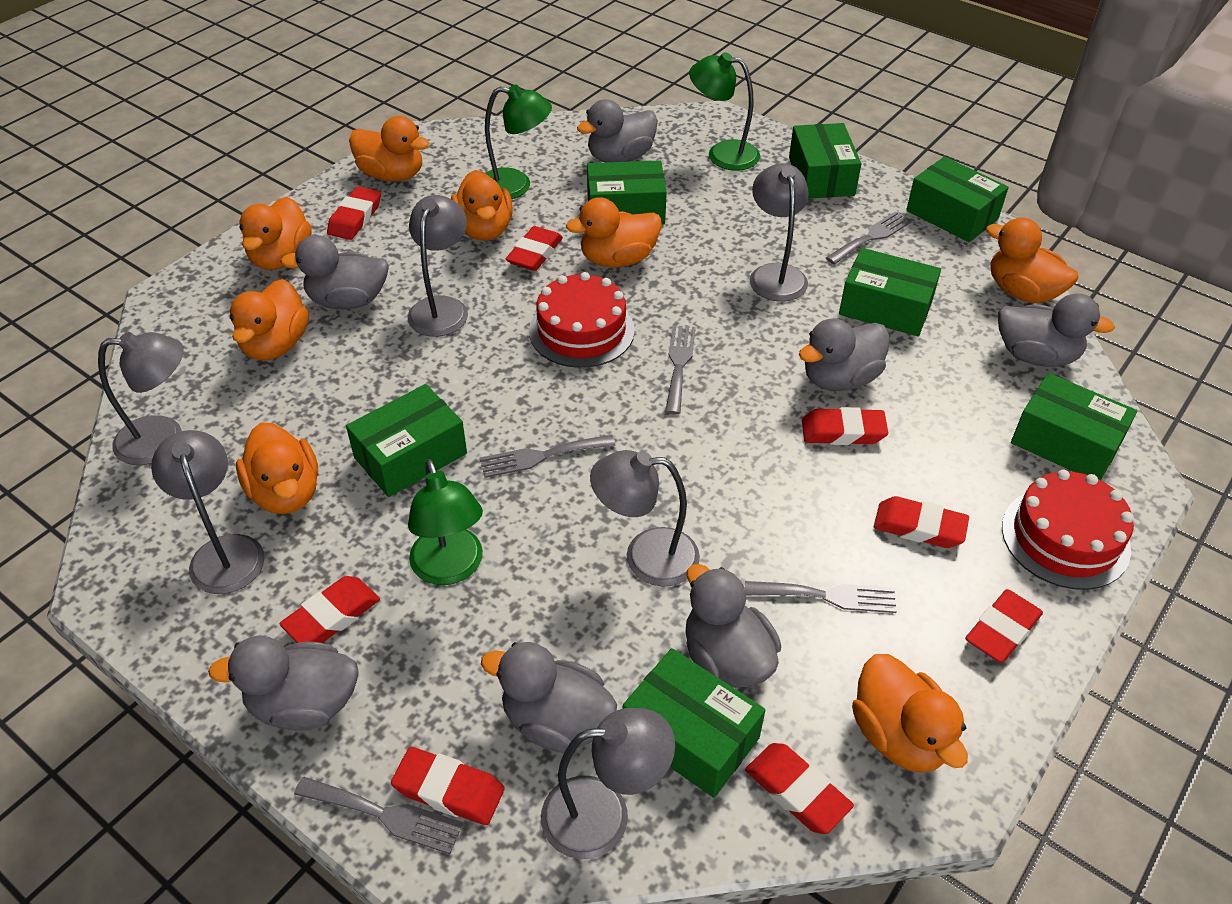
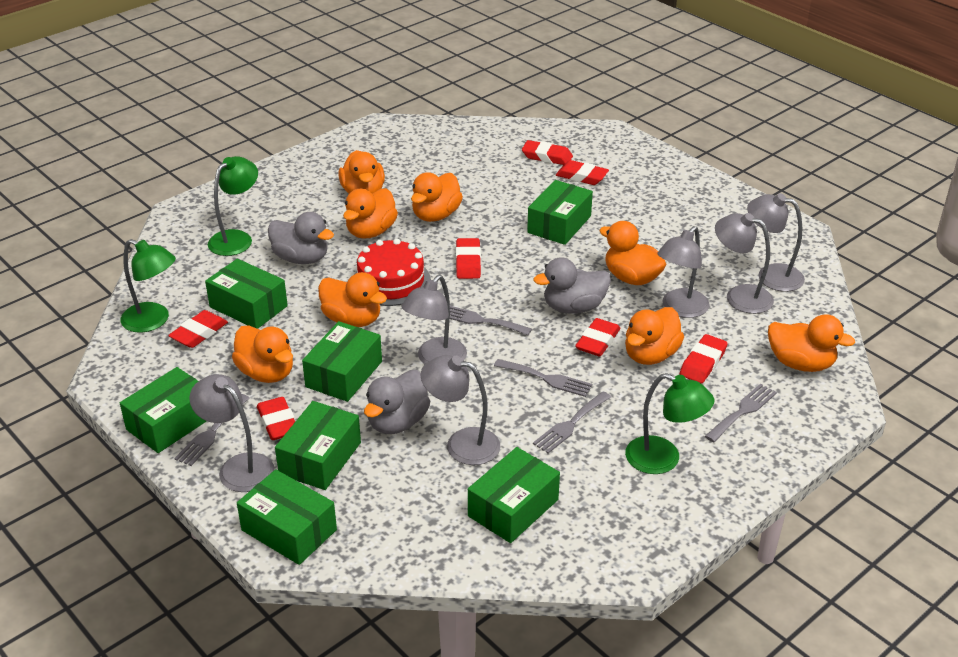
grey duck: 7 -> 3
red cake: 2 -> 1
red eraser: 8 -> 7

